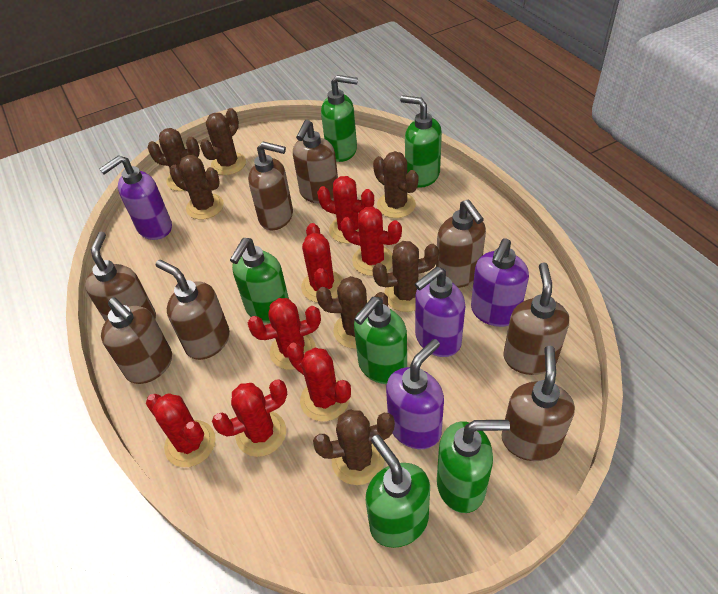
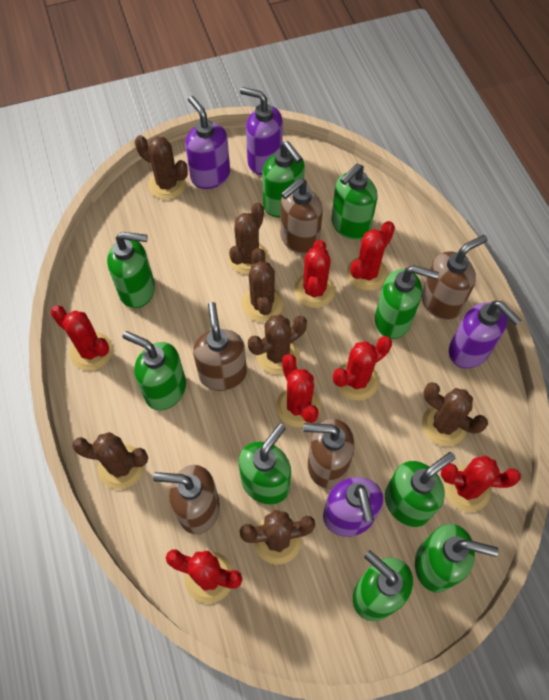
brown soap dispenser: 8 -> 5
green soap dispenser: 6 -> 9

